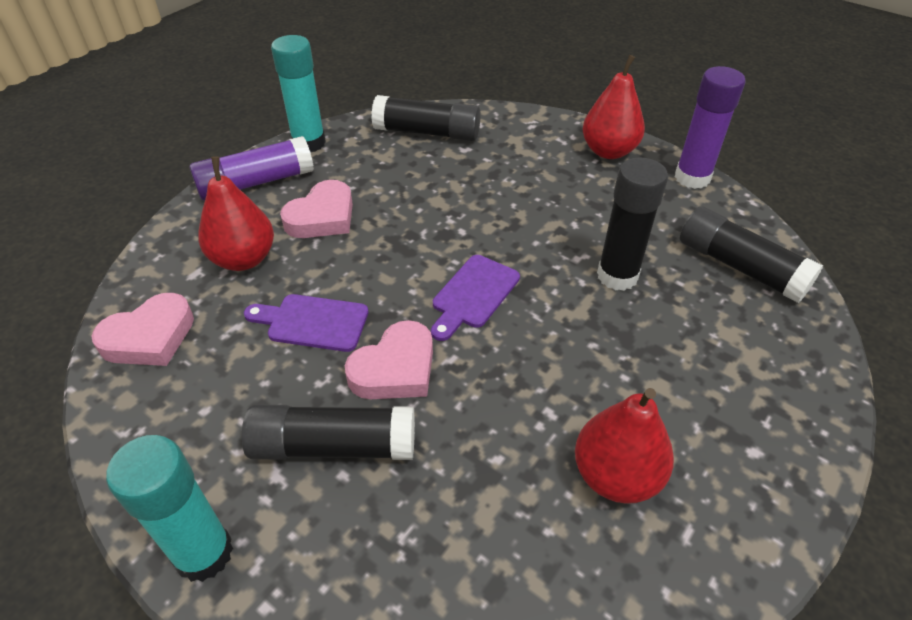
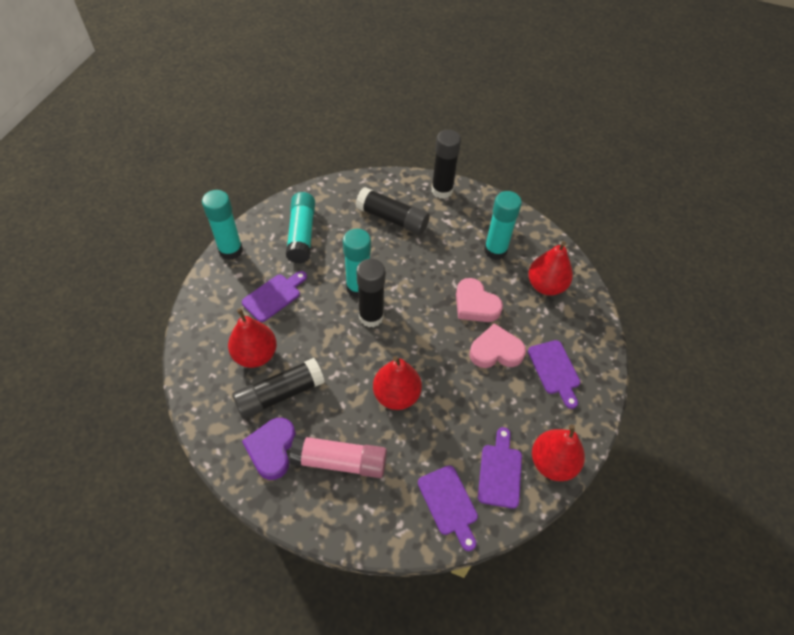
pink glue stick: 0 -> 1
pink heart: 3 -> 2
purple cutting board: 2 -> 4
purple glue stick: 2 -> 0
purple heart: 0 -> 1
red pear: 3 -> 4
turquoise glue stick: 2 -> 4

